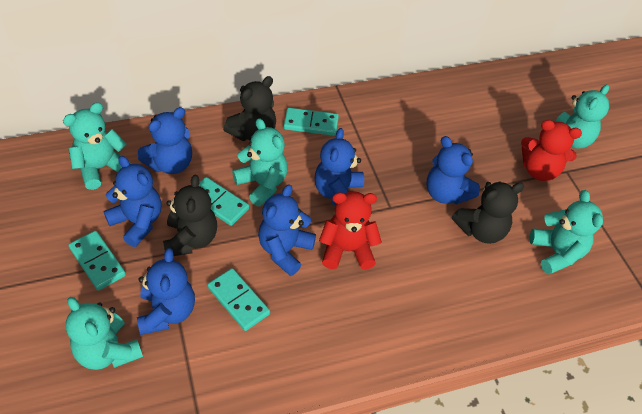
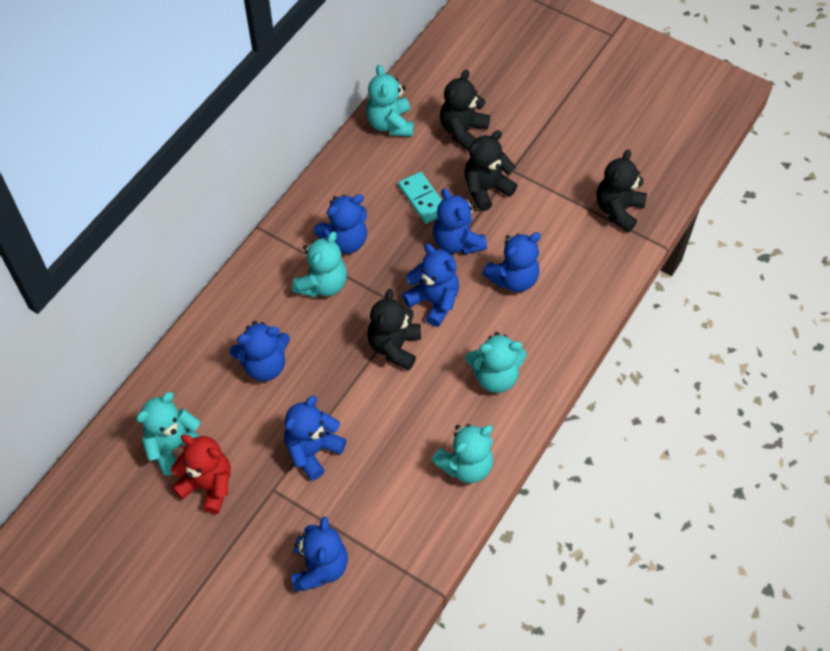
black teddy bear: 3 -> 4
blue teddy bear: 6 -> 7
red teddy bear: 2 -> 1
turquoise domino: 4 -> 1

